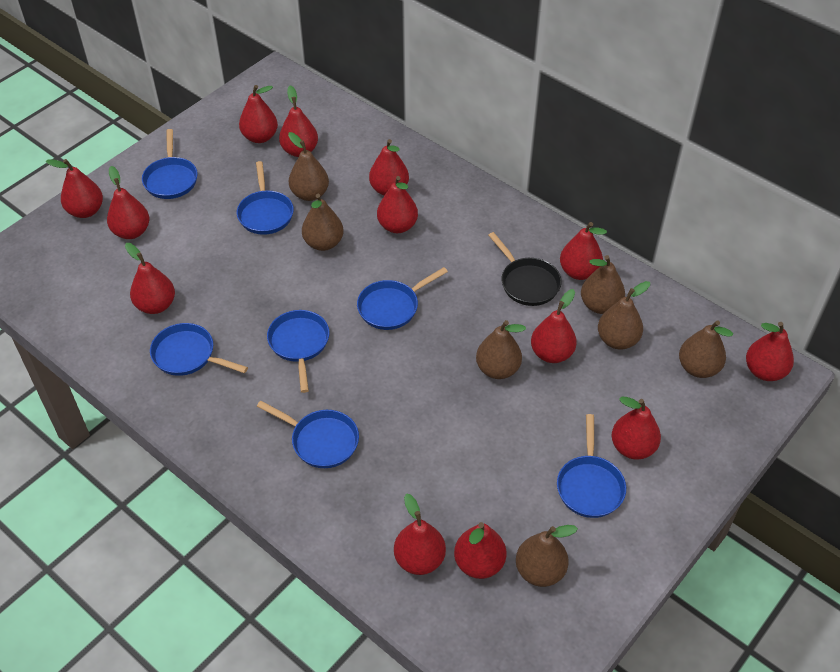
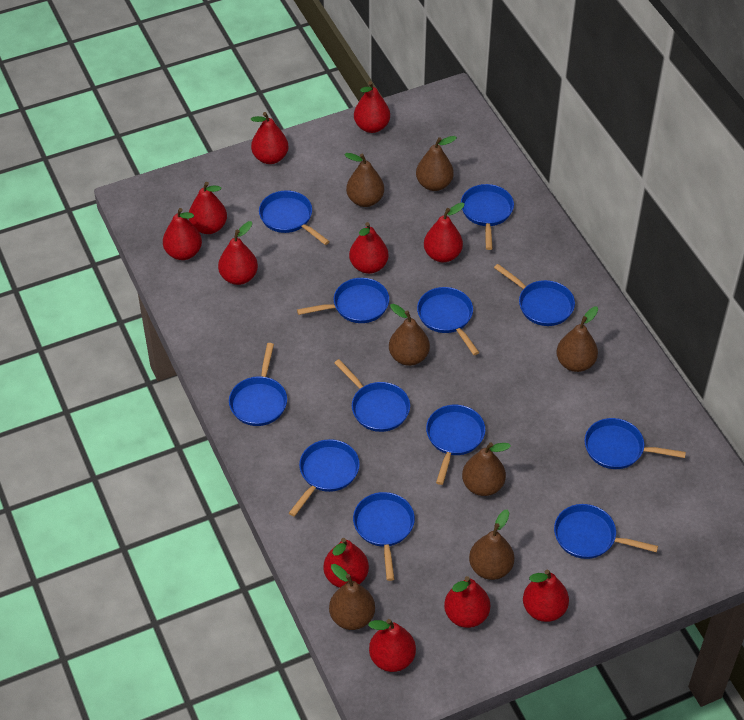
black pan: 1 -> 0
blue pan: 7 -> 12
red pear: 13 -> 11

